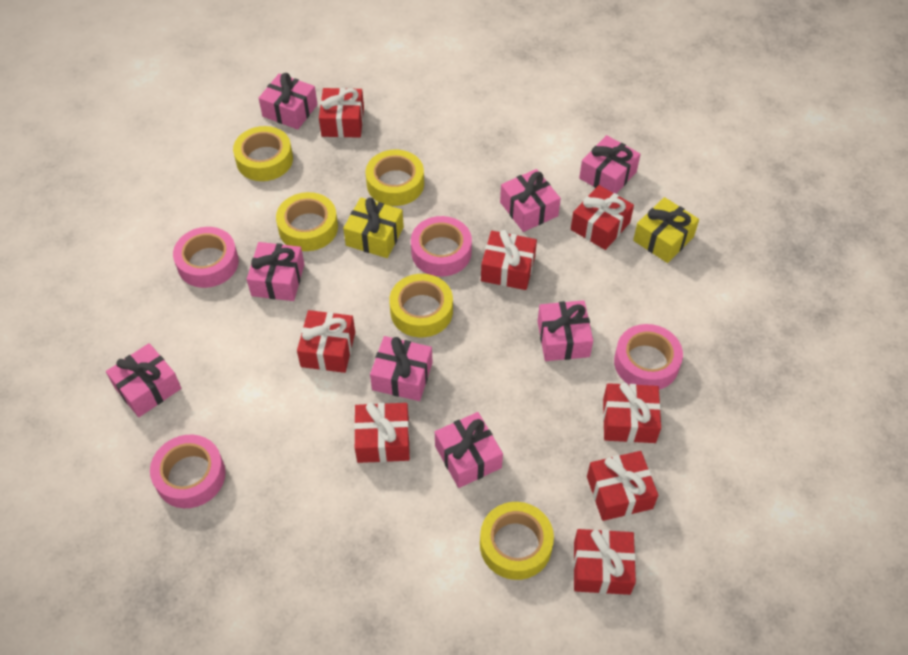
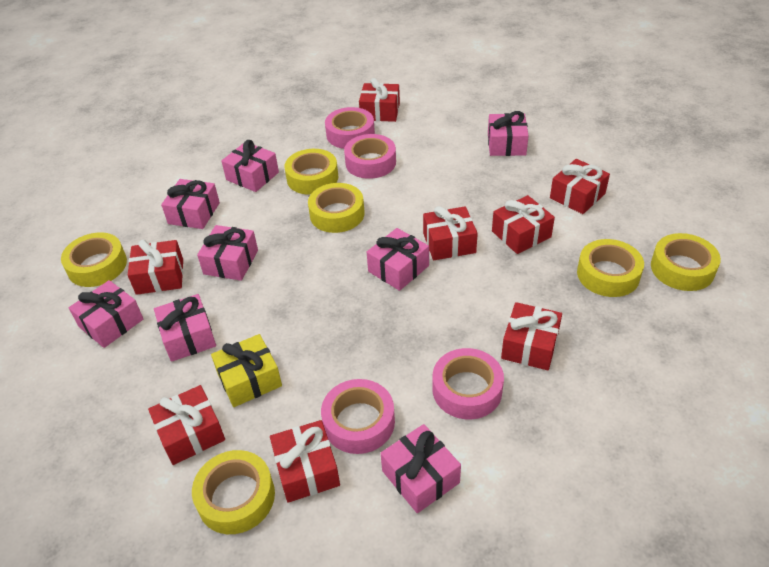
yellow gift: 2 -> 1
yellow tape: 5 -> 6

